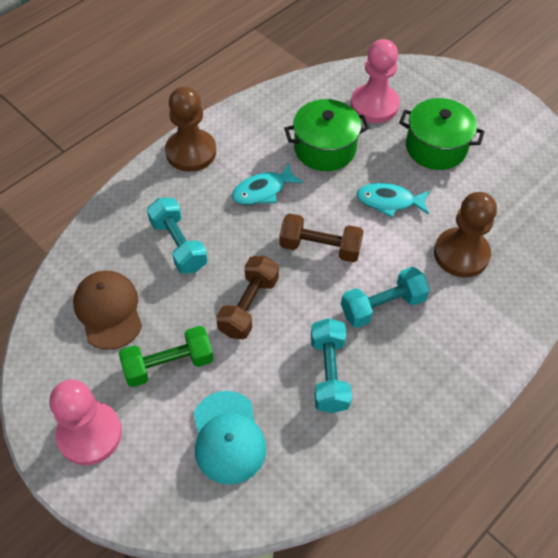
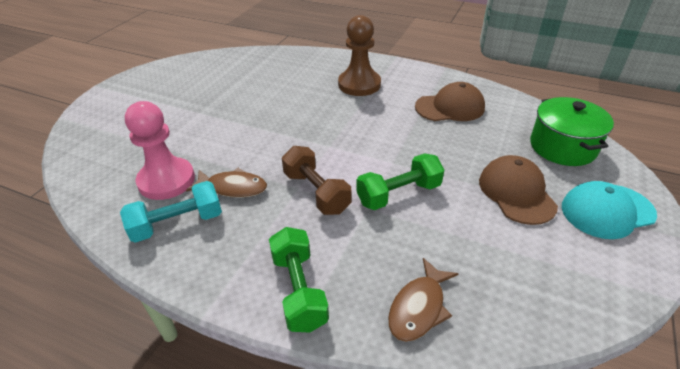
brown cap: 1 -> 2
brown dumbbell: 2 -> 1
brown fish: 0 -> 2
brown pawn: 2 -> 1
green dumbbell: 1 -> 2
green pot: 2 -> 1
pink pawn: 2 -> 1
turquoise dumbbell: 3 -> 1
turquoise fish: 2 -> 0

